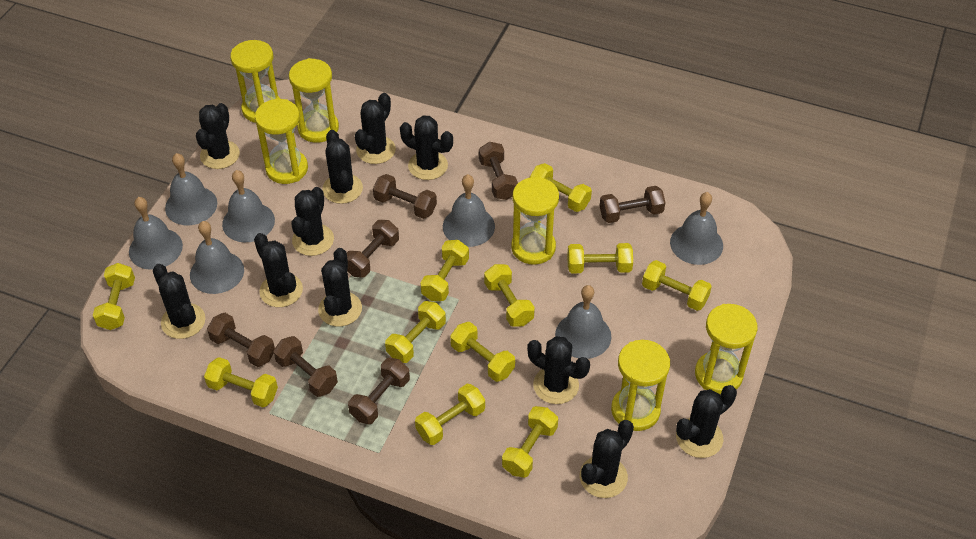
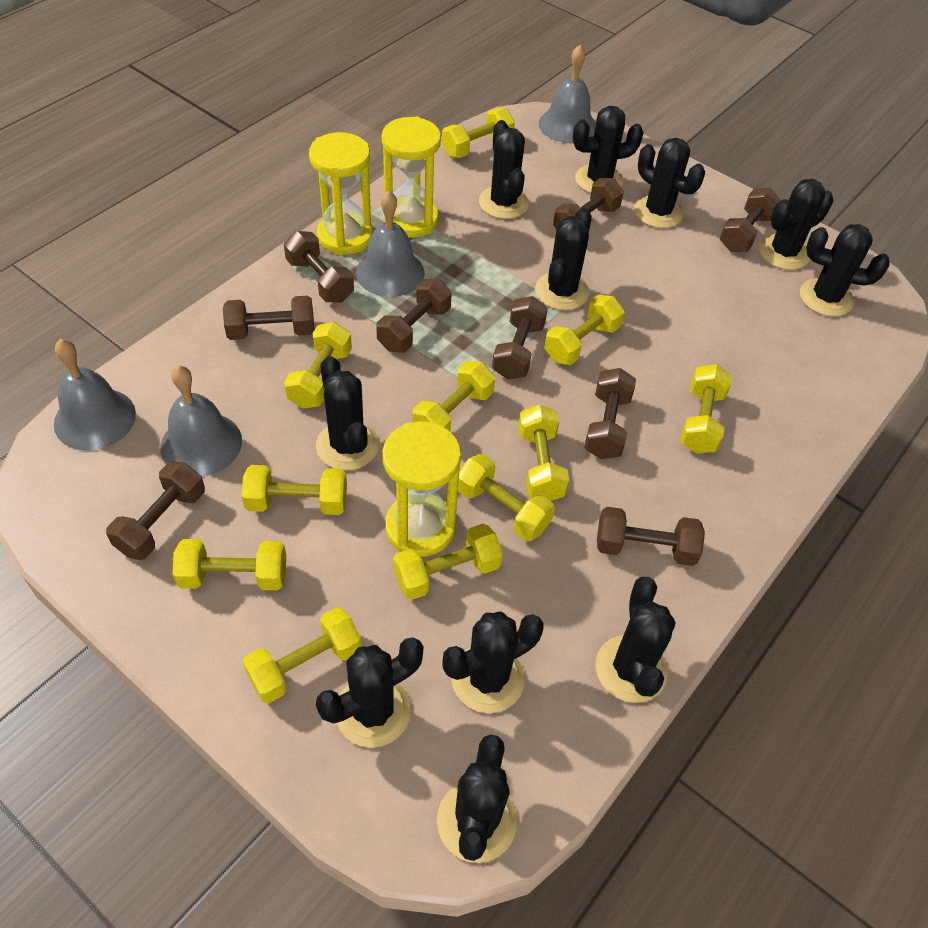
brown dumbbell: 7 -> 9
grey bell: 7 -> 4
yellow hourglass: 6 -> 3

